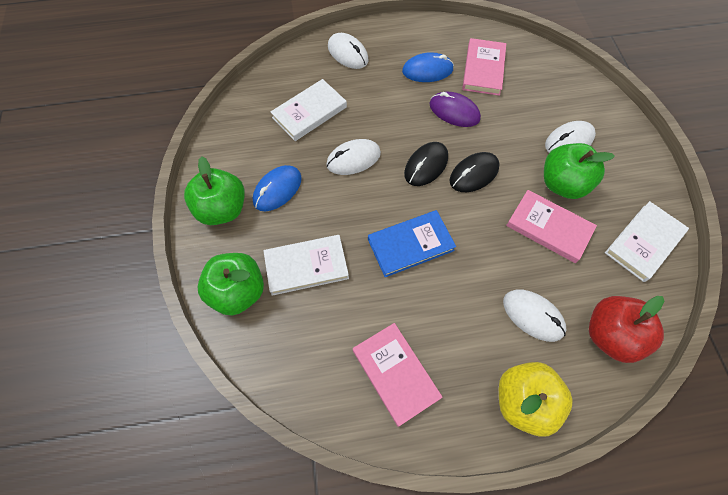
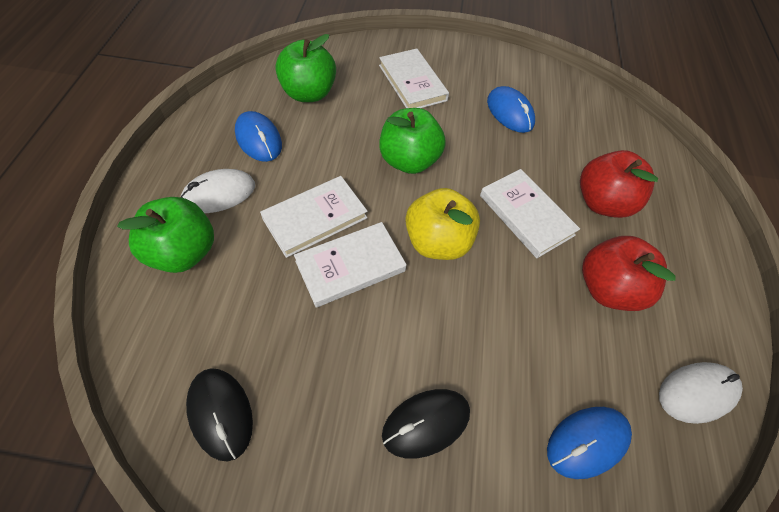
blue book: 1 -> 0
blue mouse: 2 -> 3
pink book: 3 -> 0
purple mouse: 1 -> 0
red apple: 1 -> 2
white book: 3 -> 4
white mouse: 4 -> 2

